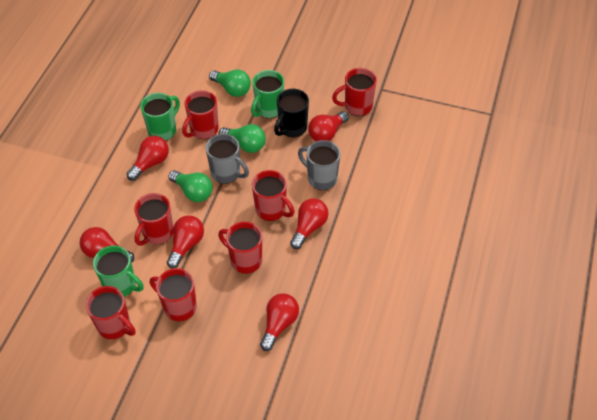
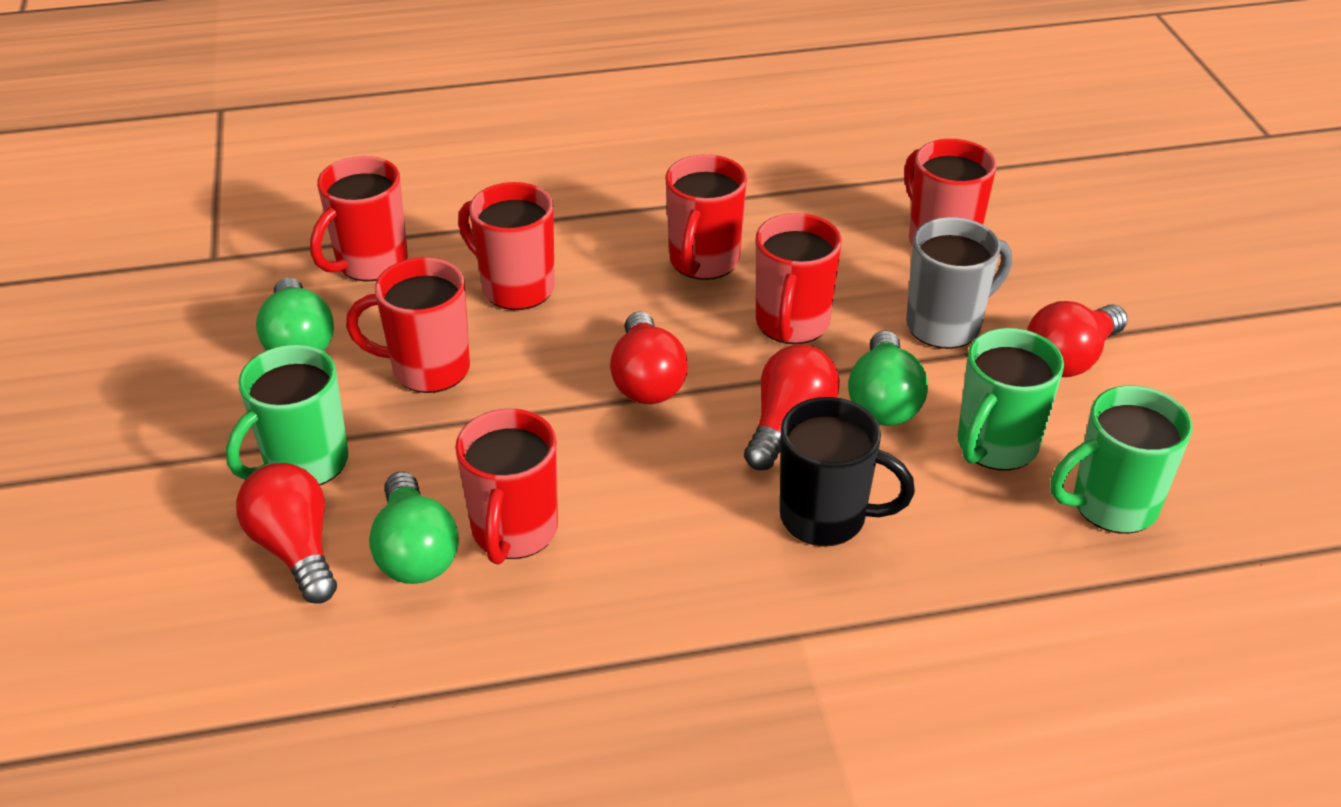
grey mug: 2 -> 1
red light bulb: 6 -> 4

